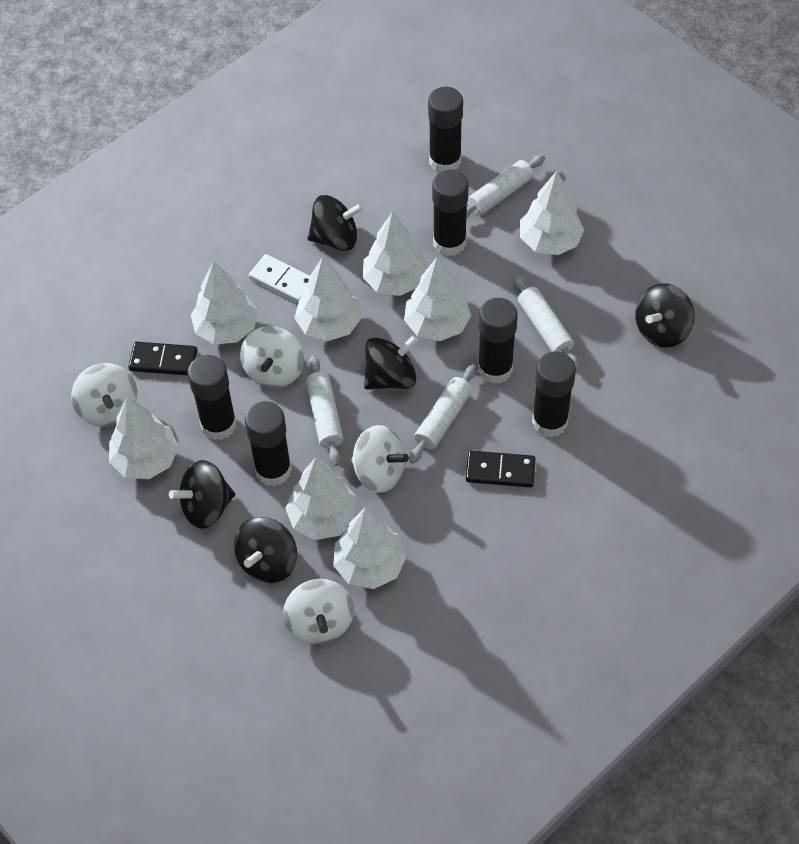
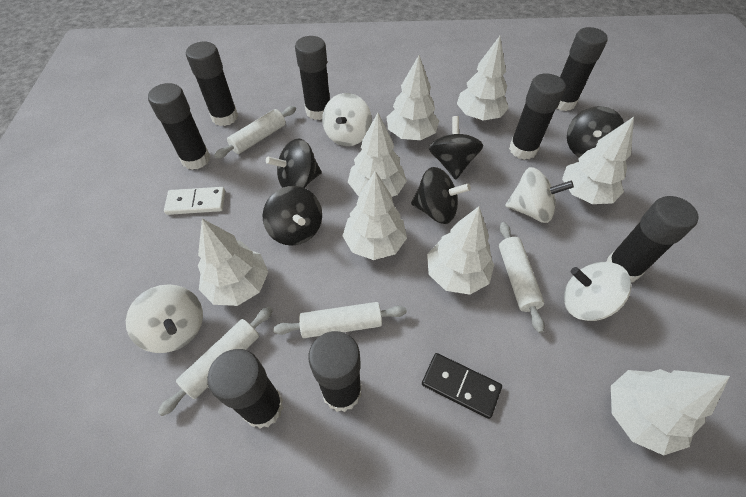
black domino: 2 -> 1
black glue stick: 6 -> 8

